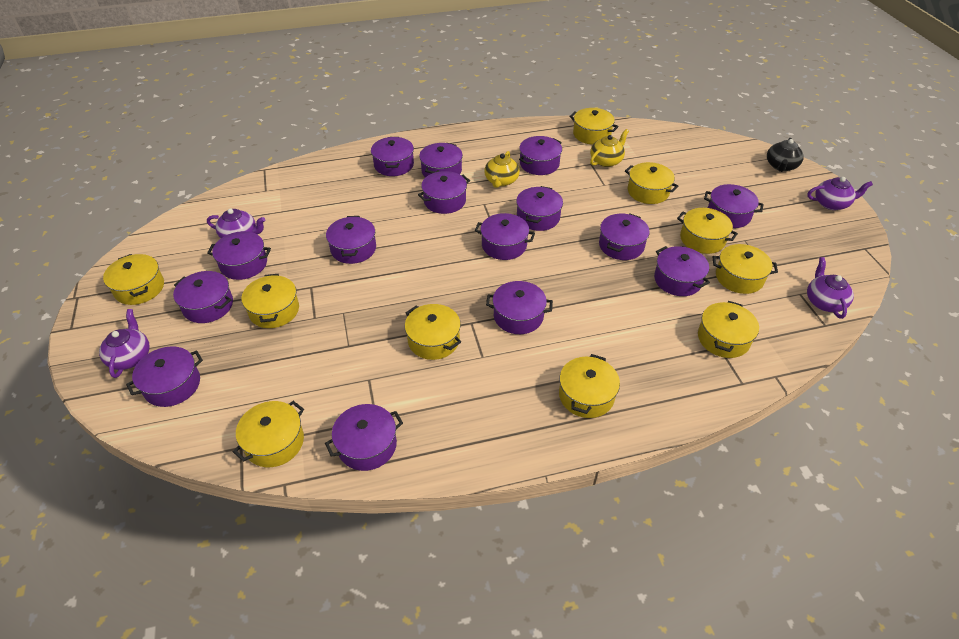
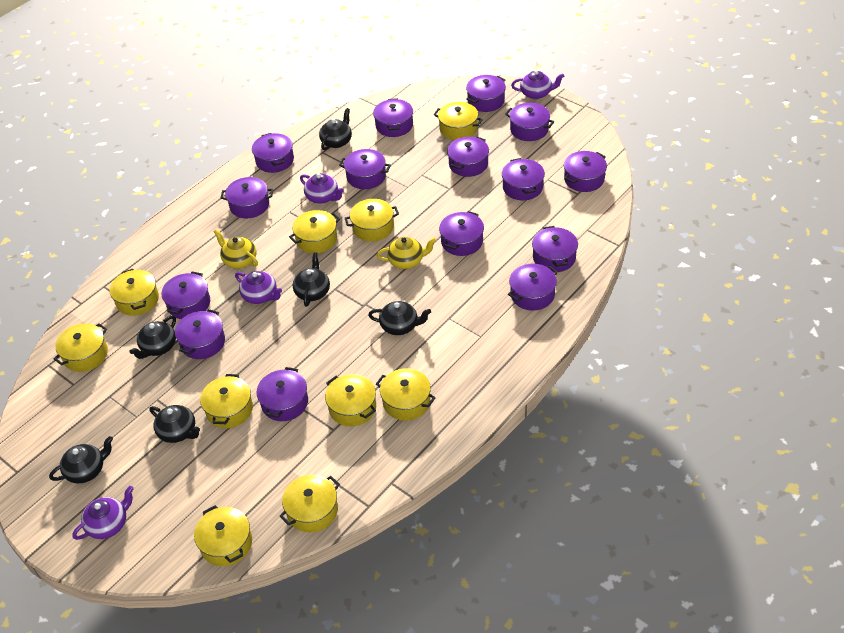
black teapot: 1 -> 6

